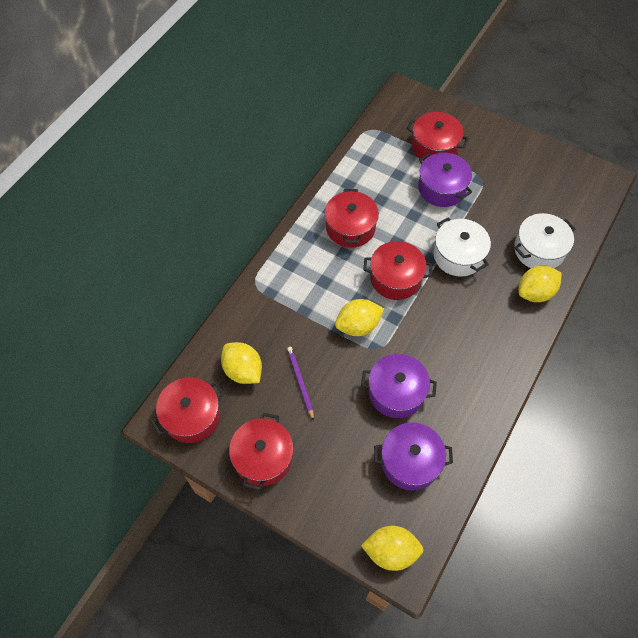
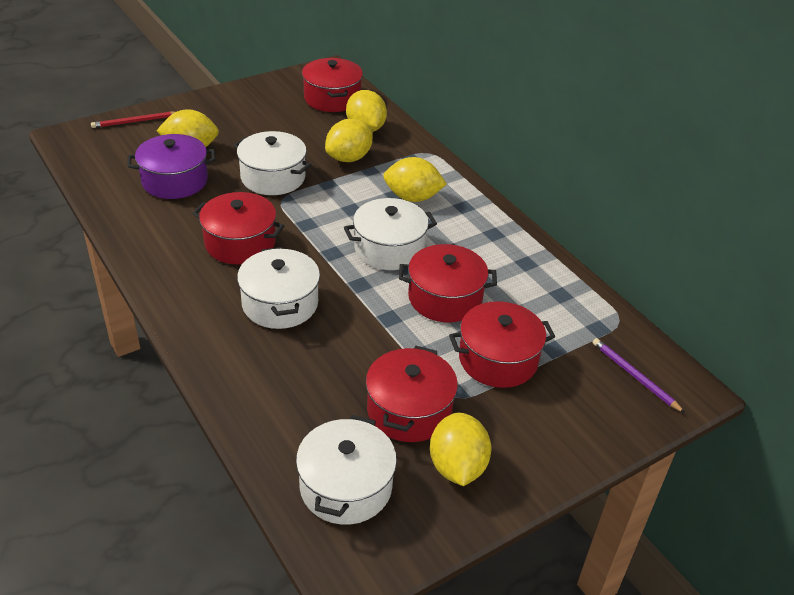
purple pot: 3 -> 1
red pencil: 0 -> 1
white pot: 2 -> 4
yellow lemon: 4 -> 5

